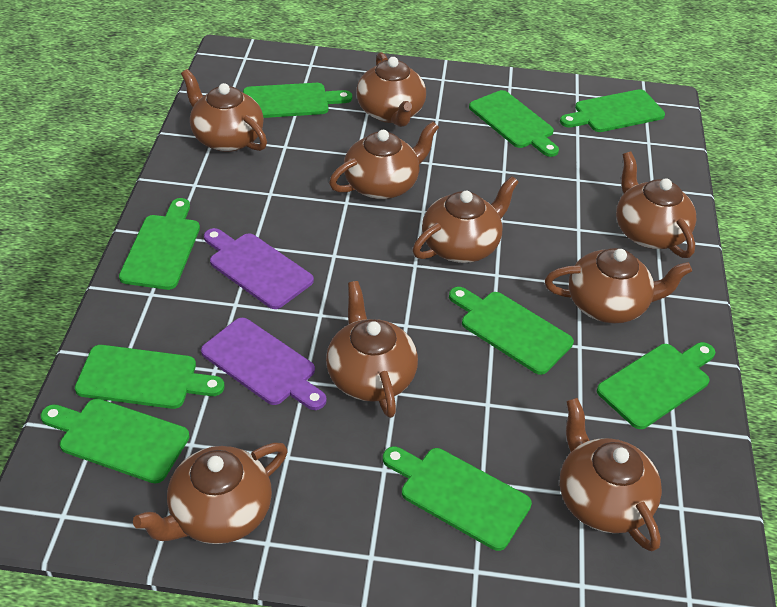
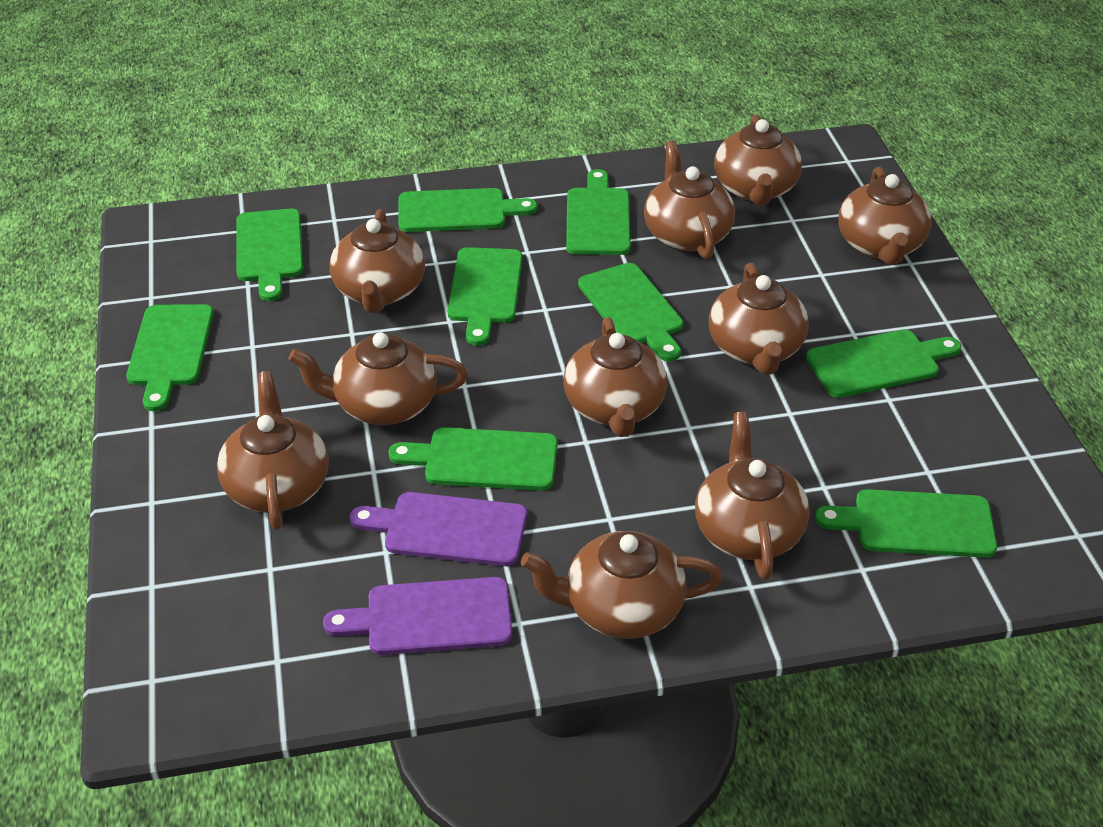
brown teapot: 9 -> 10

